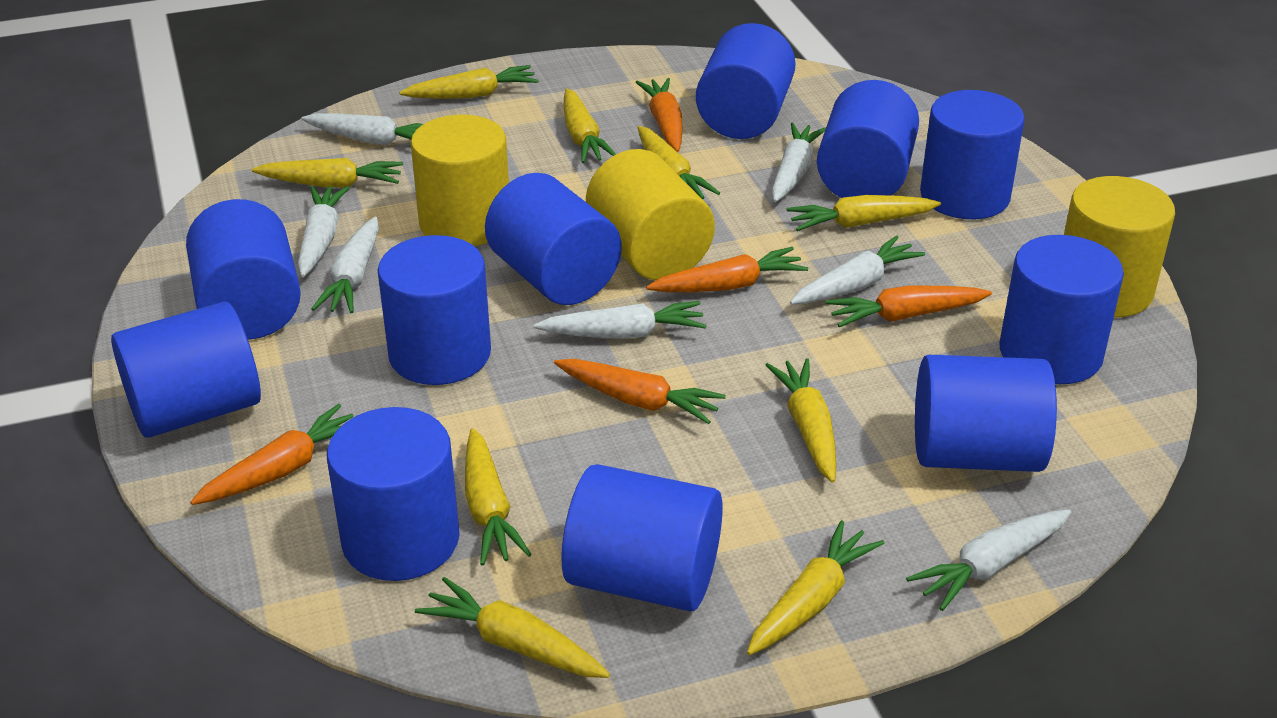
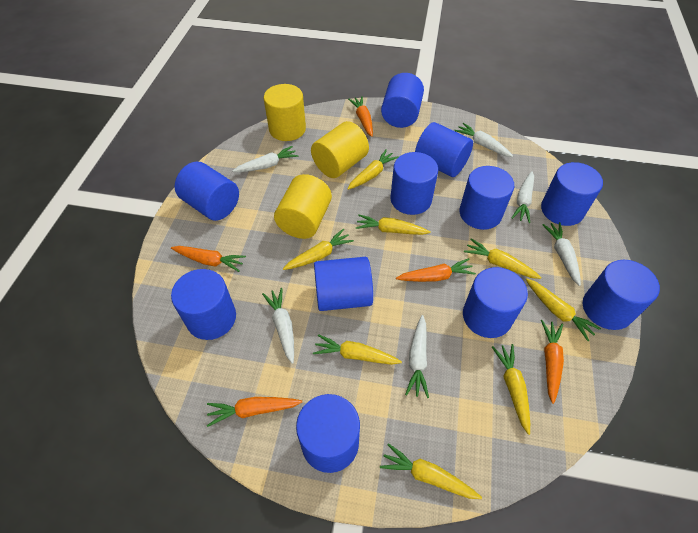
white carrot: 7 -> 6
yellow carrot: 9 -> 8

